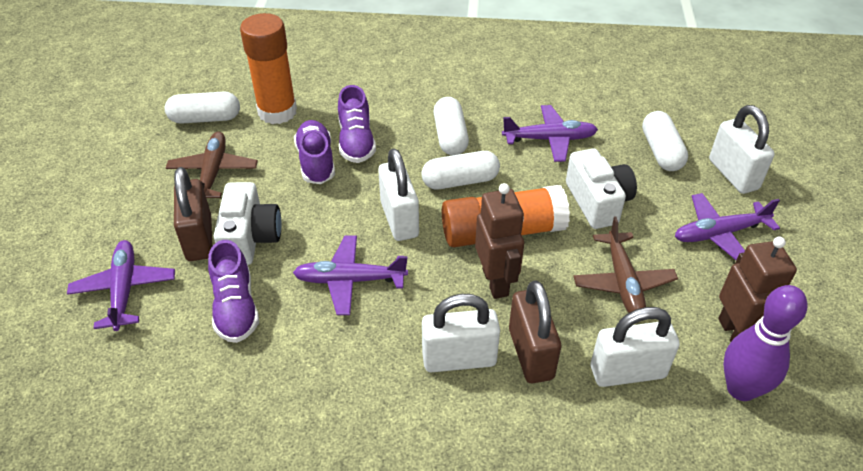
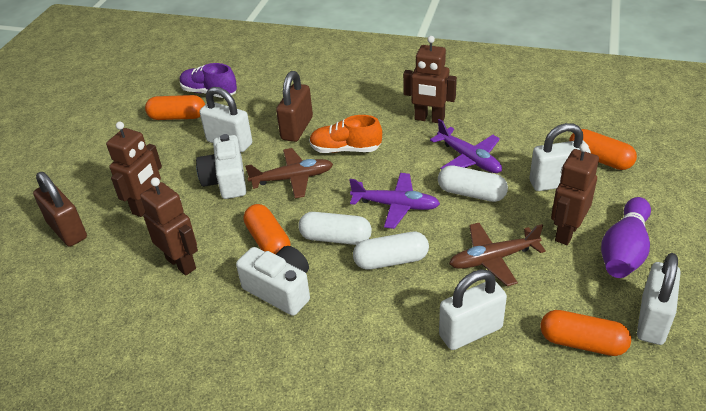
brown robot: 2 -> 4
orange capsule: 0 -> 4
orange glue stick: 2 -> 0
orange shoe: 0 -> 1
purple plane: 4 -> 2
purple shoe: 3 -> 1
white capsule: 4 -> 3

